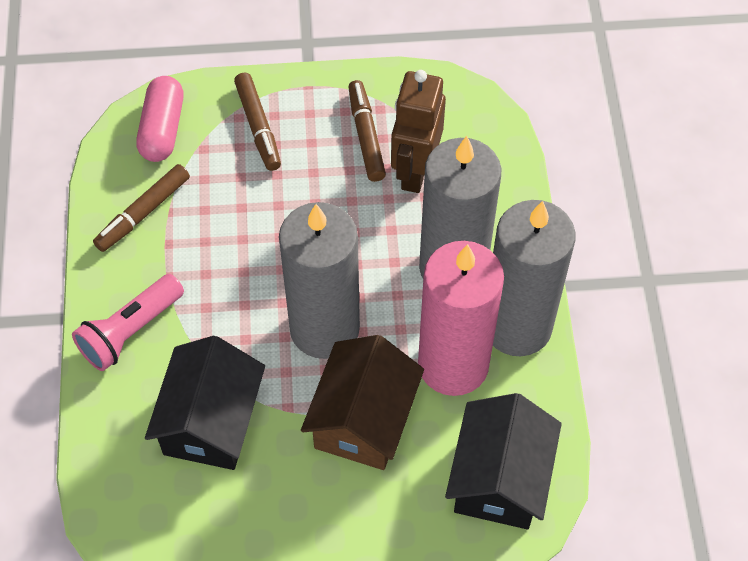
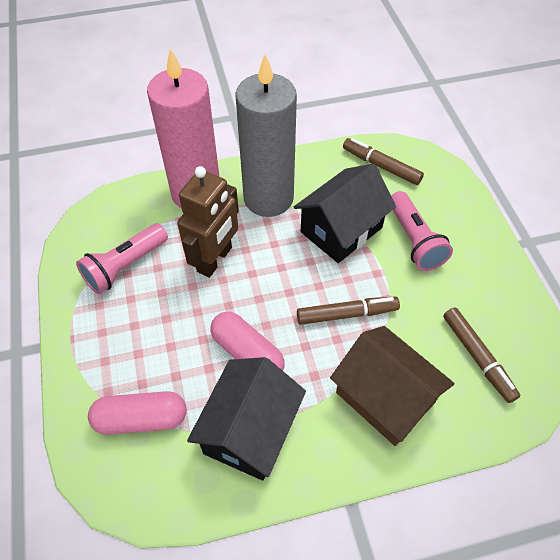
grey candle: 3 -> 1
pink capsule: 1 -> 2
pink flashlight: 1 -> 2

